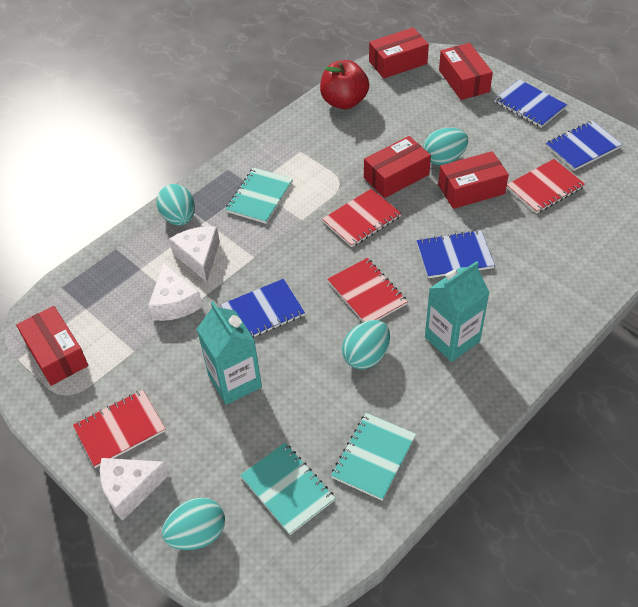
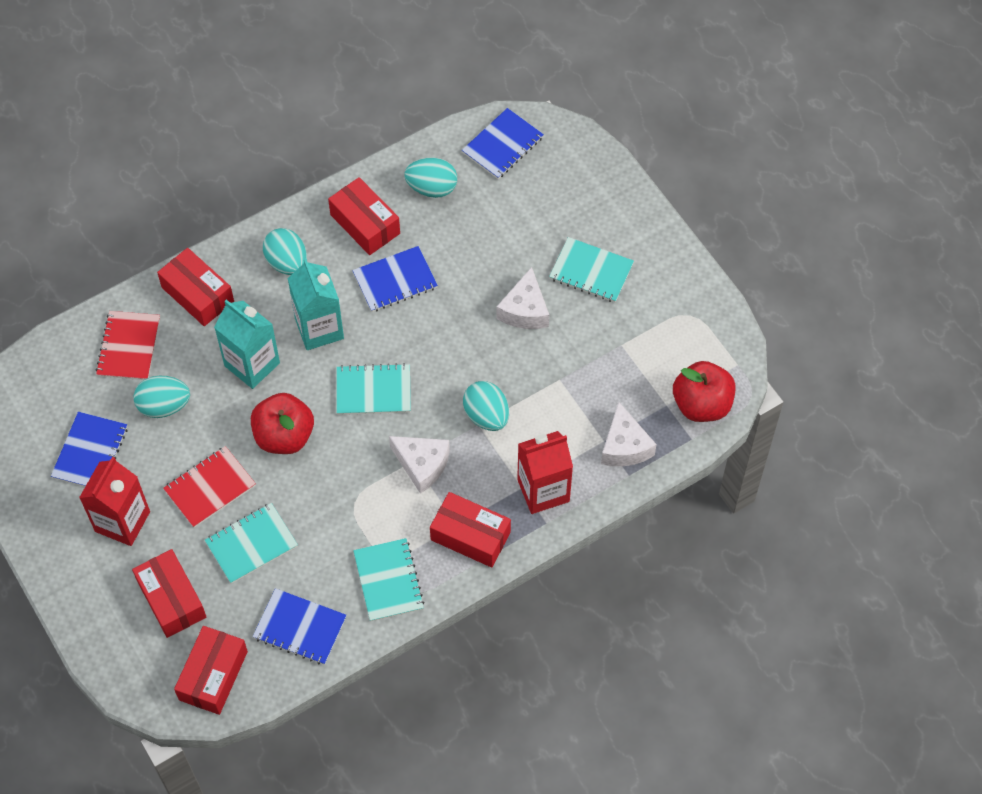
red apple: 1 -> 2
red carton: 0 -> 2
red notebook: 4 -> 2
turquoise notebook: 3 -> 4

